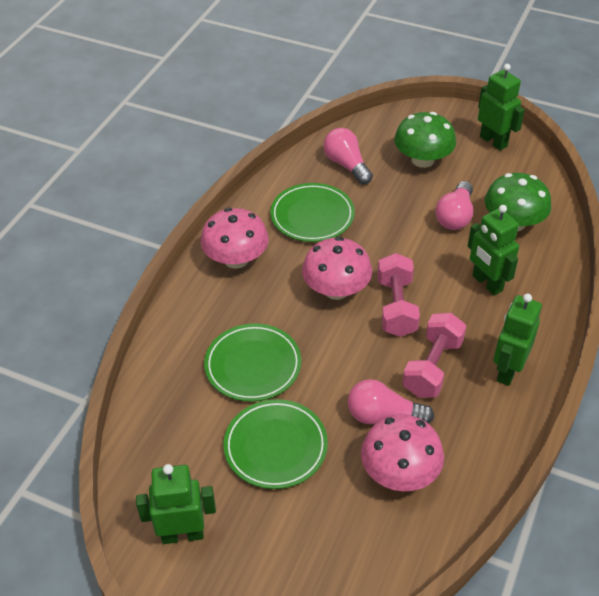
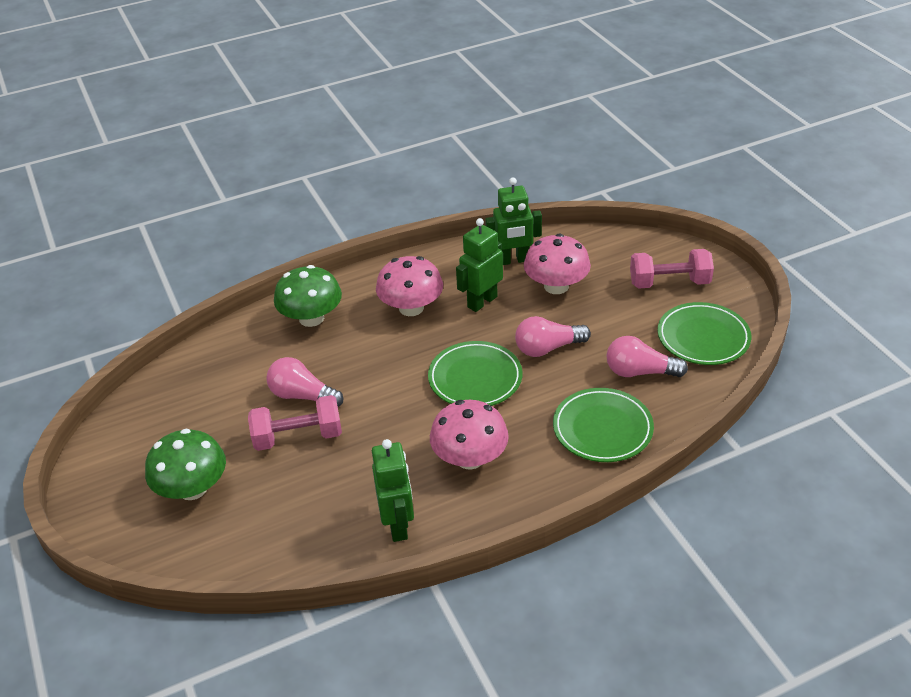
green robot: 4 -> 3

